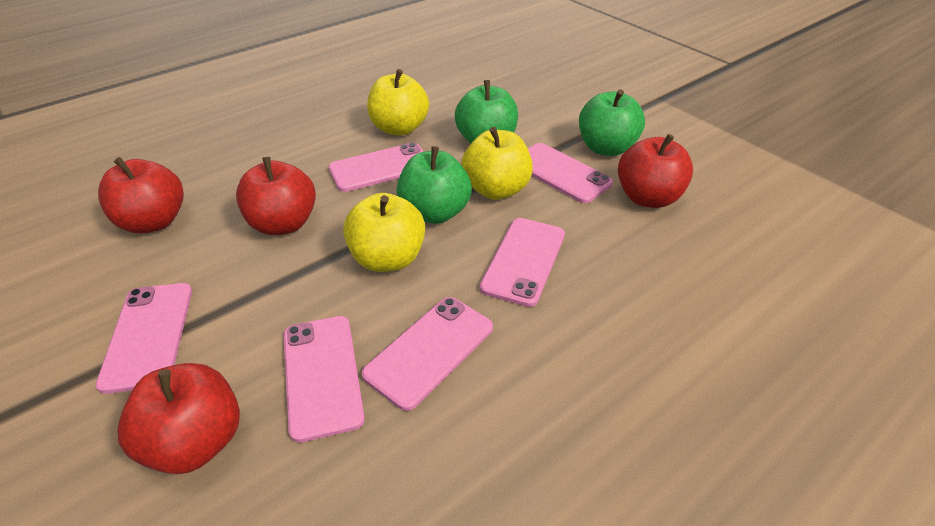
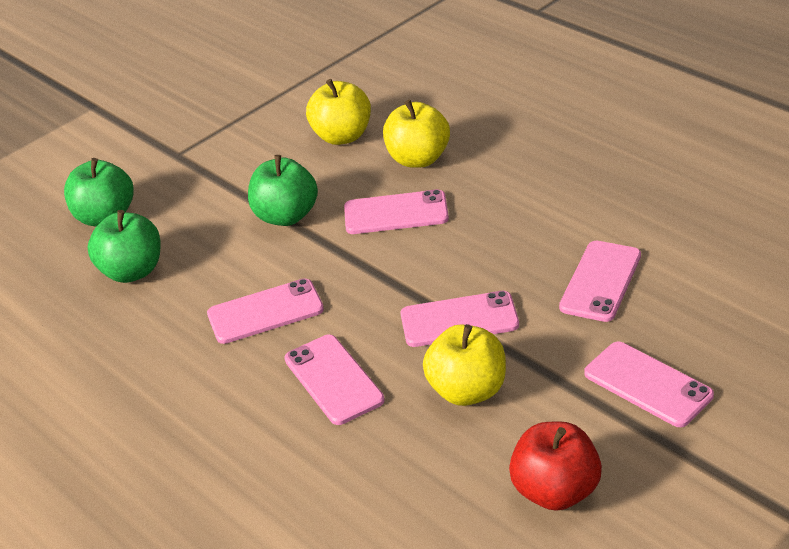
red apple: 4 -> 1

